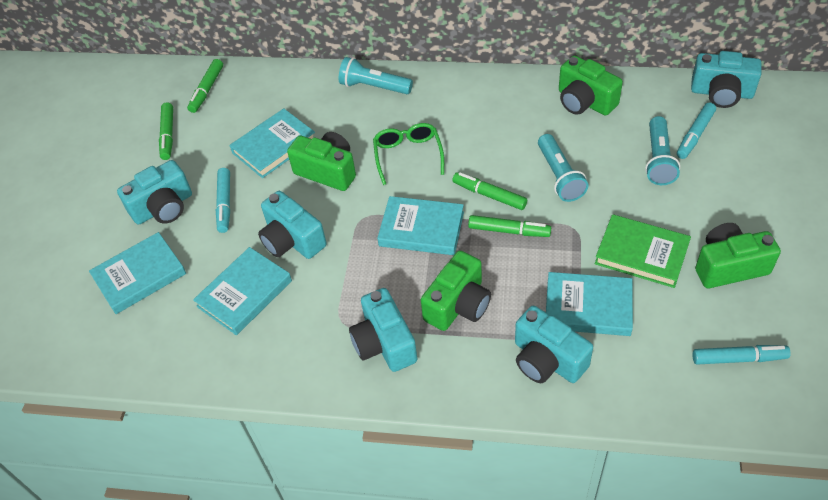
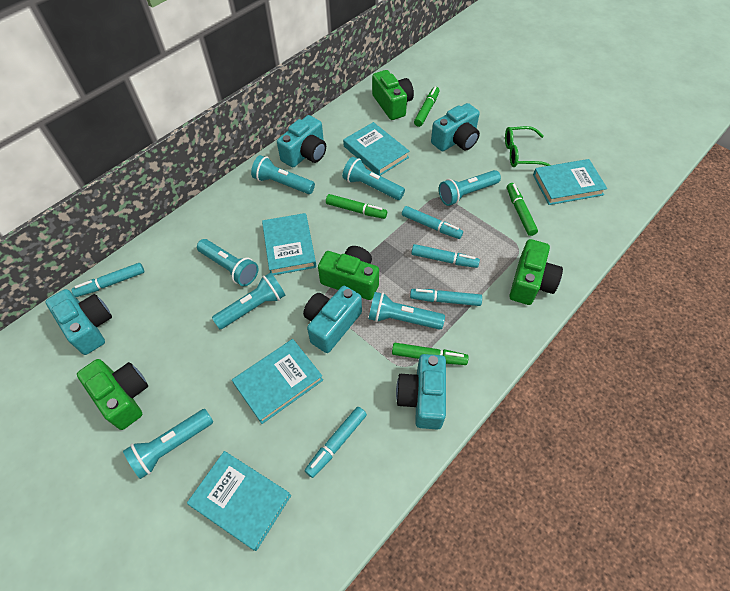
green book: 1 -> 0
turquoise flashlight: 3 -> 7
turquoise marker: 3 -> 5

